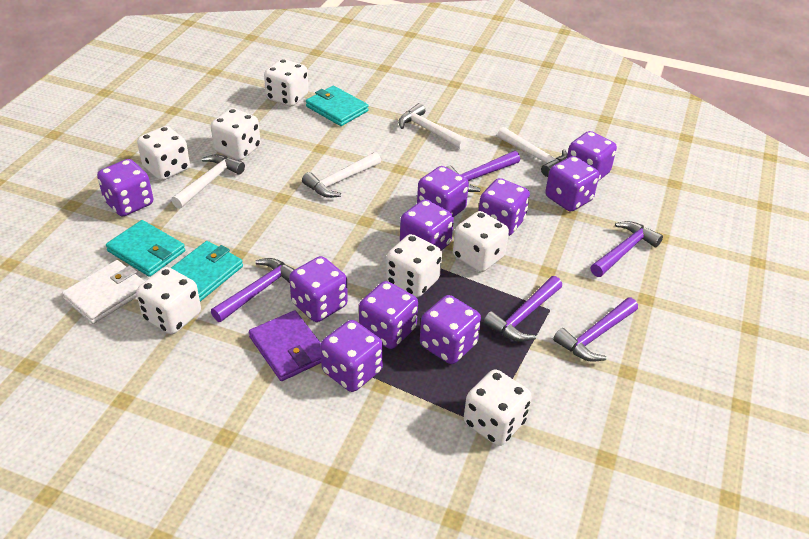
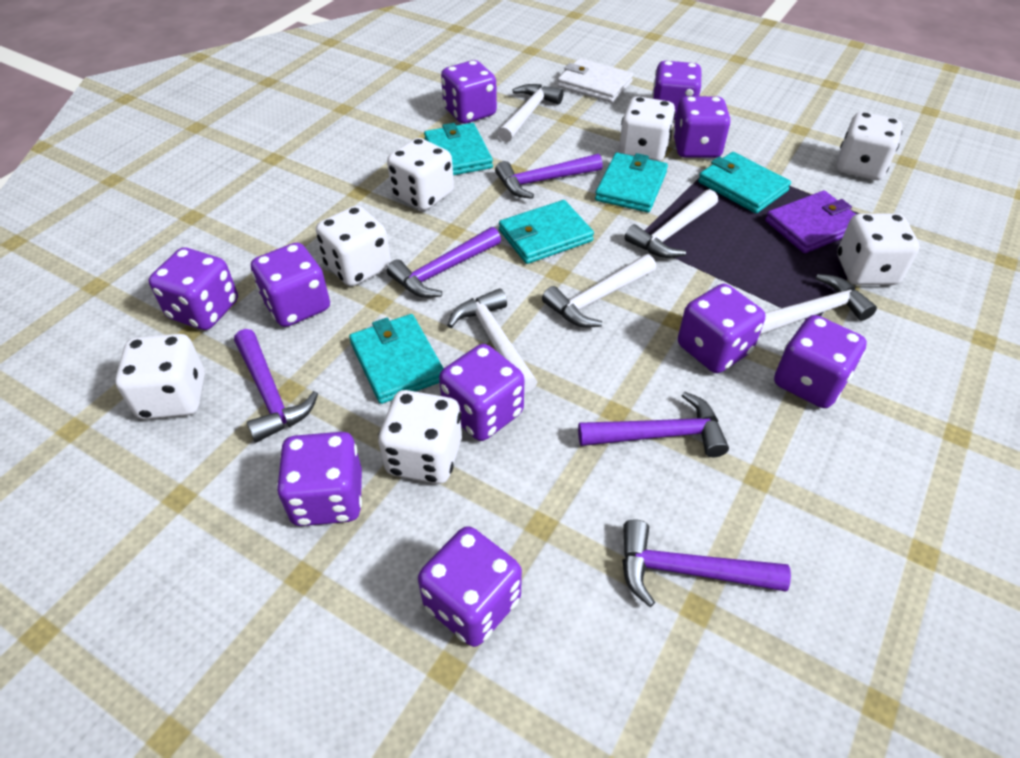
turquoise wallet: 3 -> 5
white hammer: 4 -> 5

